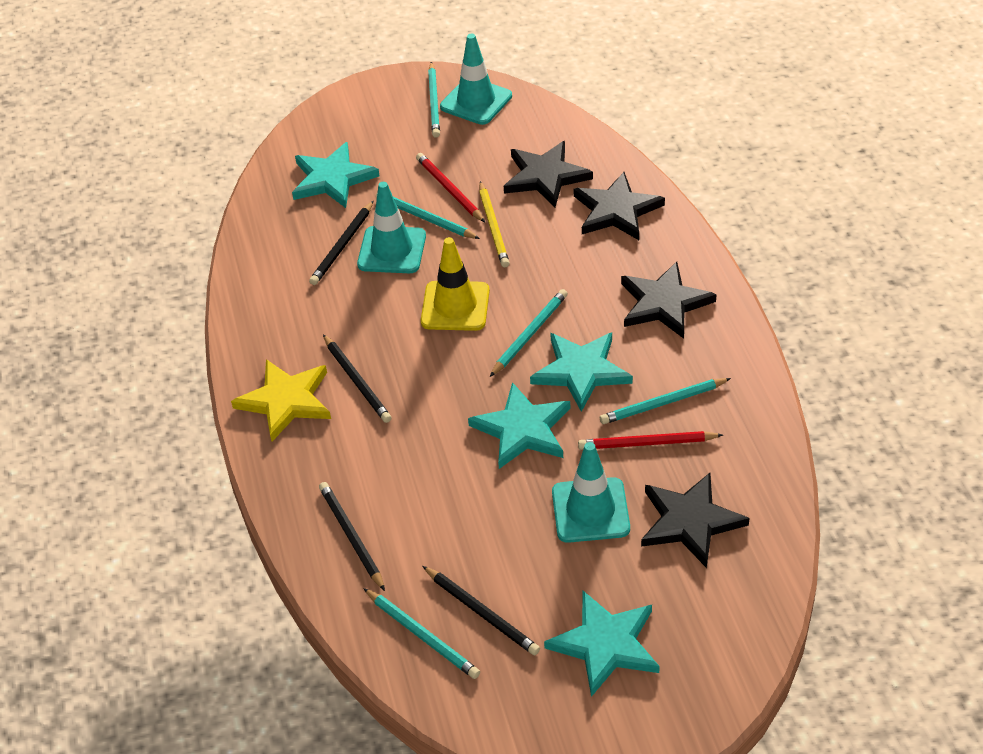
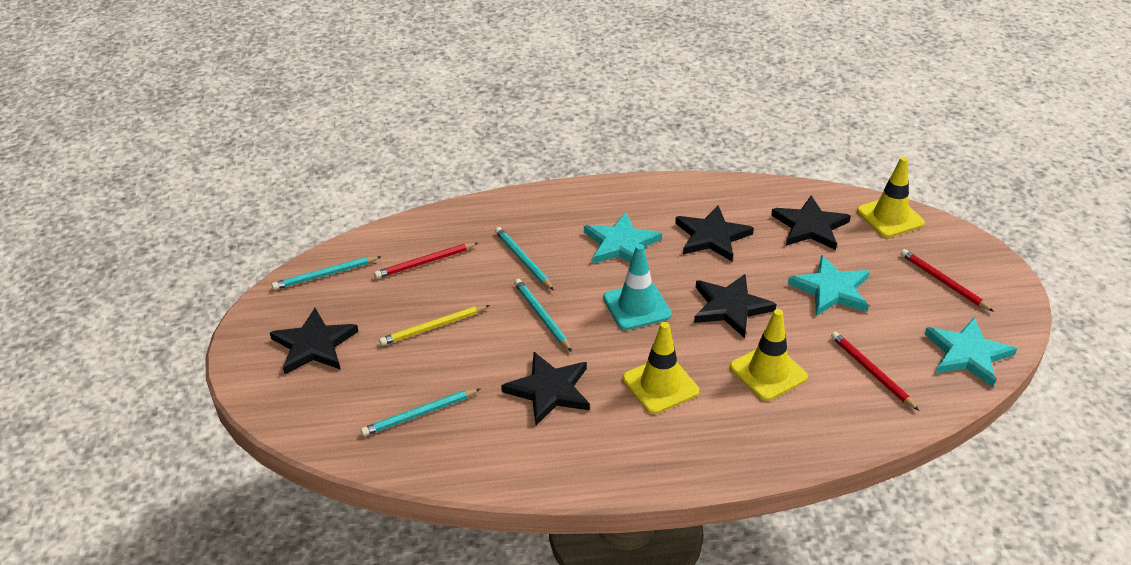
black pencil: 4 -> 0
black star: 4 -> 5
red pencil: 2 -> 3
turquoise pencil: 5 -> 4
turquoise star: 4 -> 3
turquoise traffic cone: 3 -> 1
yellow star: 1 -> 0
yellow traffic cone: 1 -> 3

